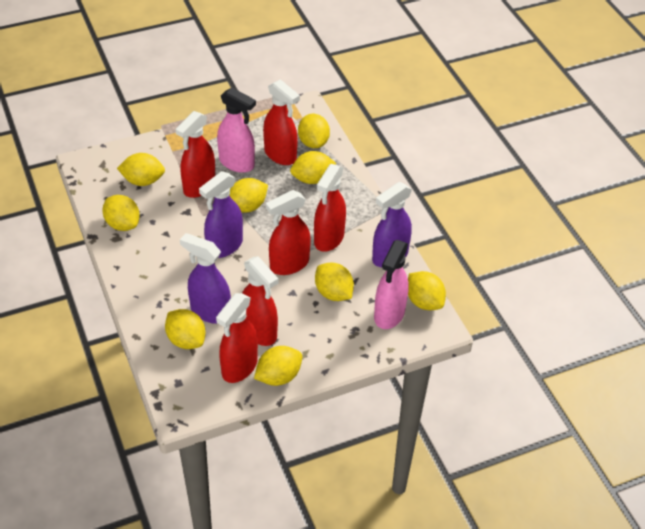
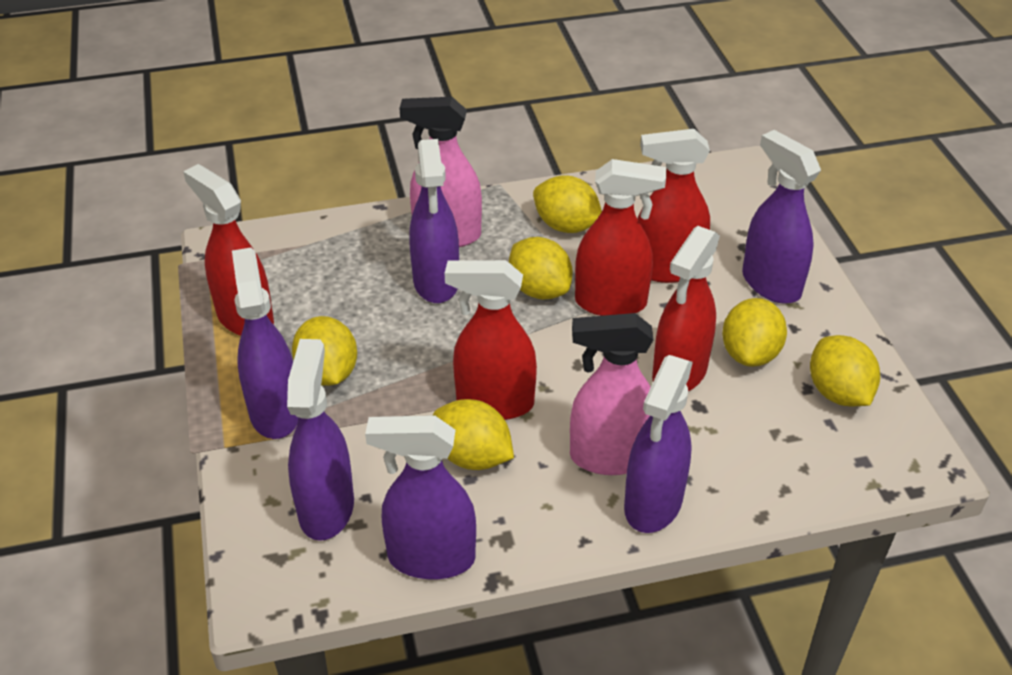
purple spray bottle: 3 -> 6
red spray bottle: 6 -> 5
yellow lemon: 9 -> 6

